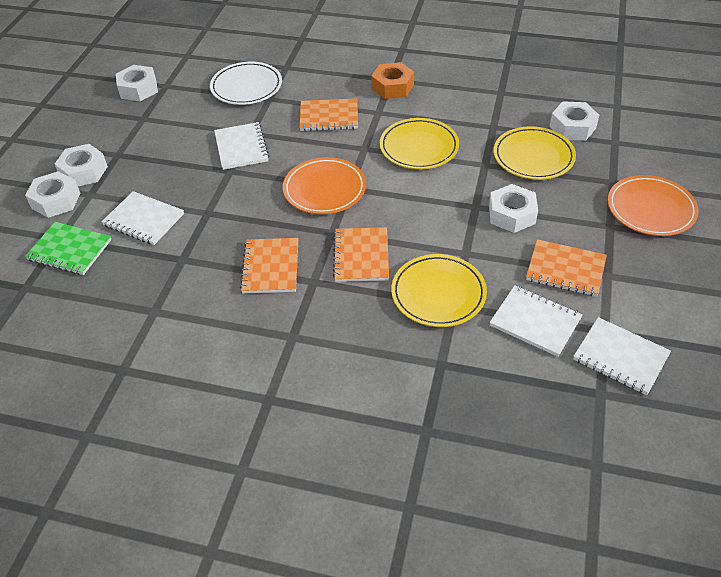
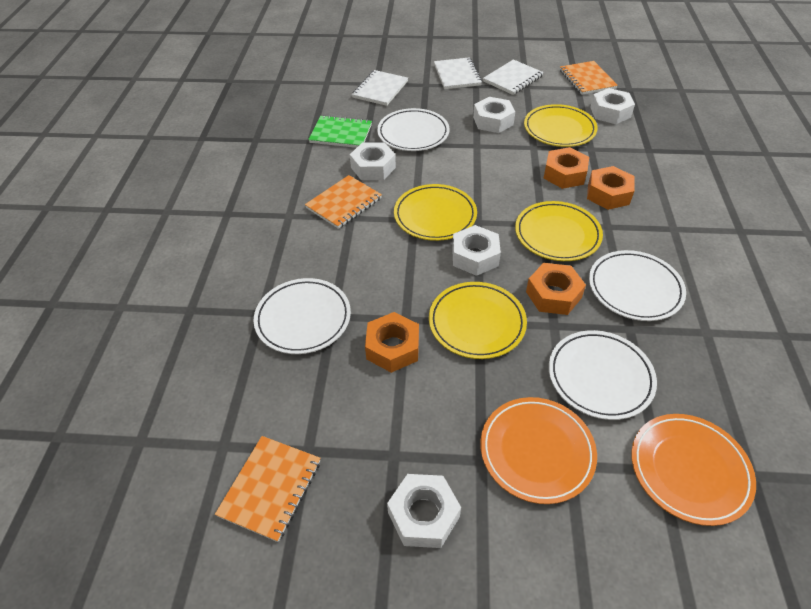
orange notebook: 4 -> 3
orange nut: 1 -> 4
white notebook: 4 -> 3
white plate: 1 -> 4
yellow plate: 3 -> 4

